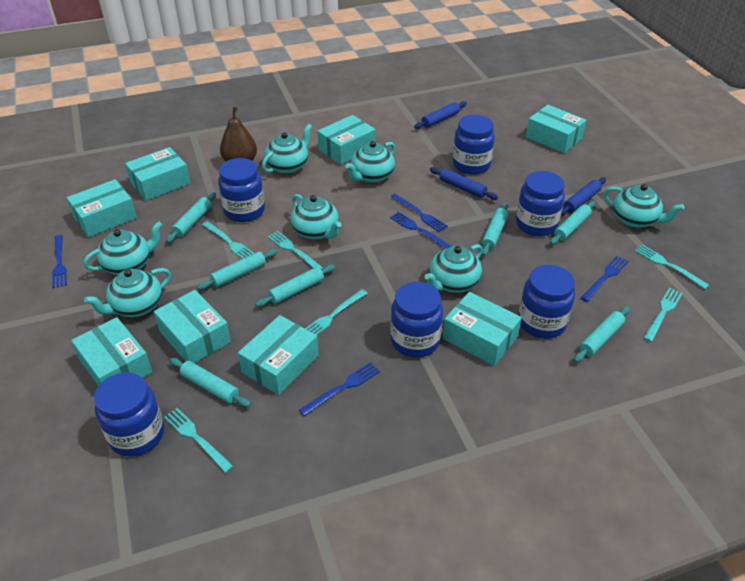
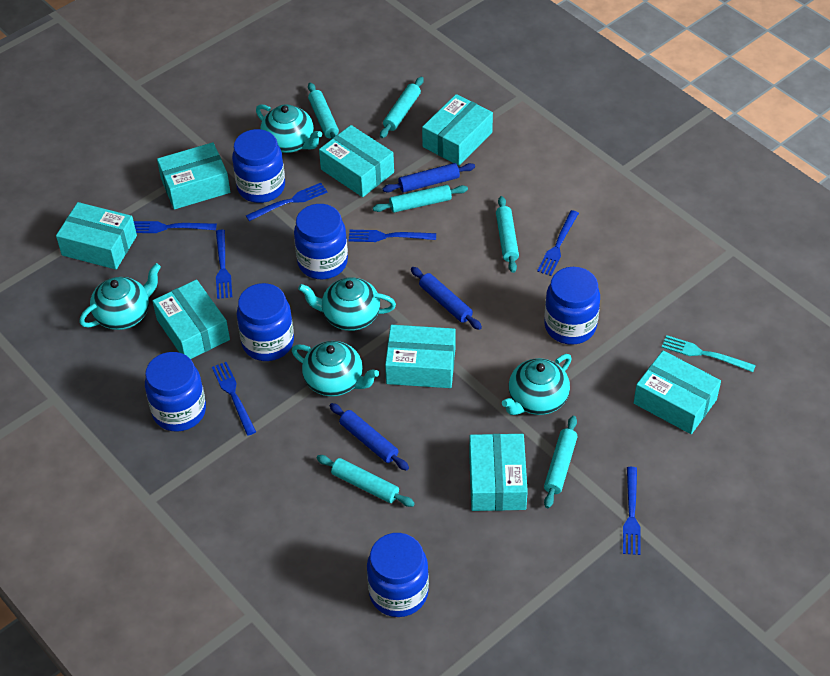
blue fork: 5 -> 7
brown pear: 1 -> 0
turquoise fork: 6 -> 1
turquoise rolling pin: 7 -> 6
turquoise teapot: 7 -> 5

